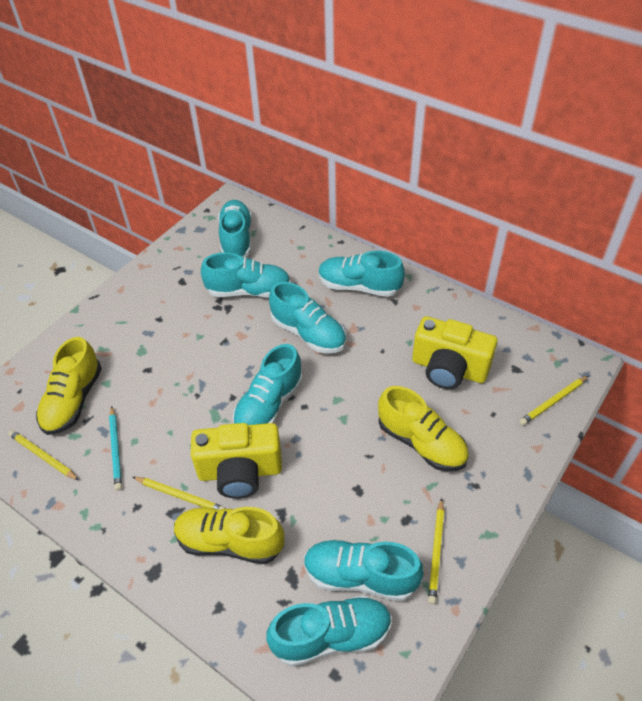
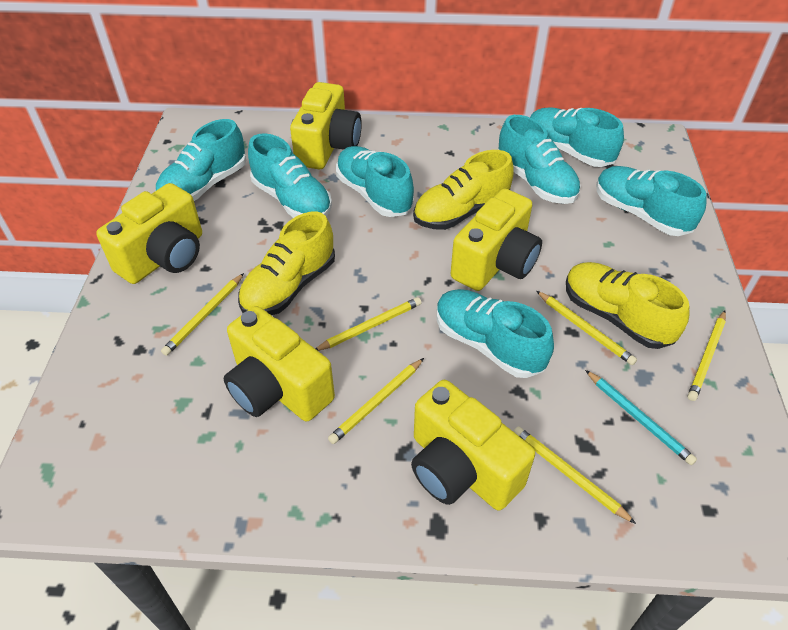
yellow camera: 2 -> 5
yellow pencil: 4 -> 6

